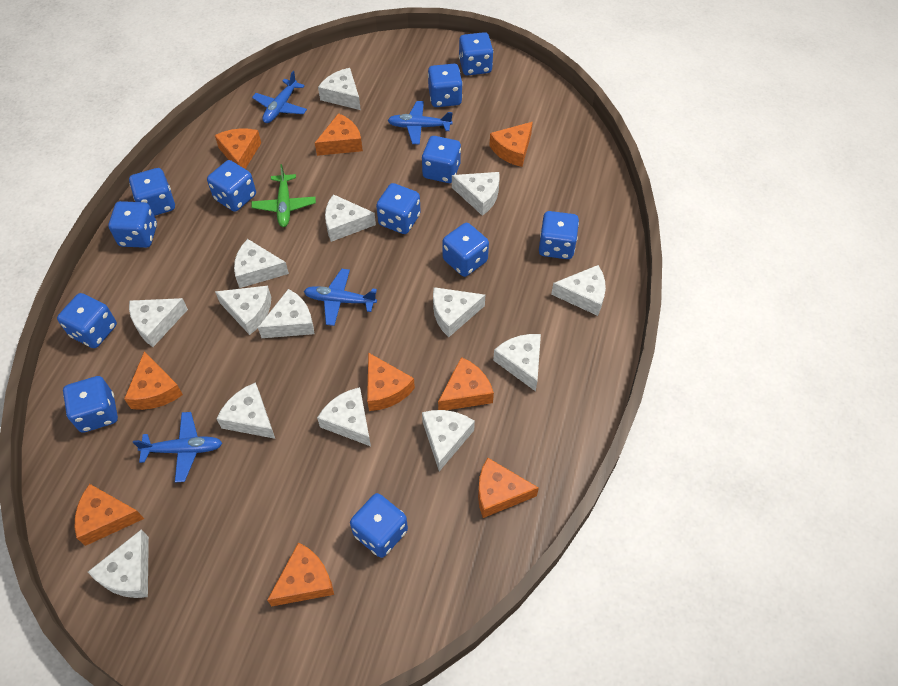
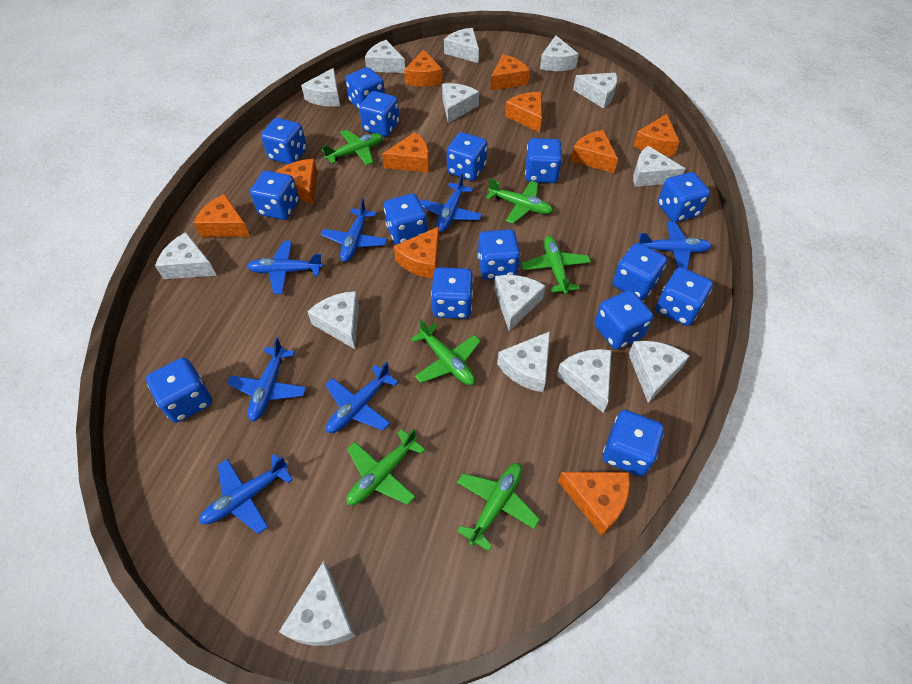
blue dice: 12 -> 15
blue plane: 4 -> 7
green plane: 1 -> 6
orange cheese: 9 -> 10

